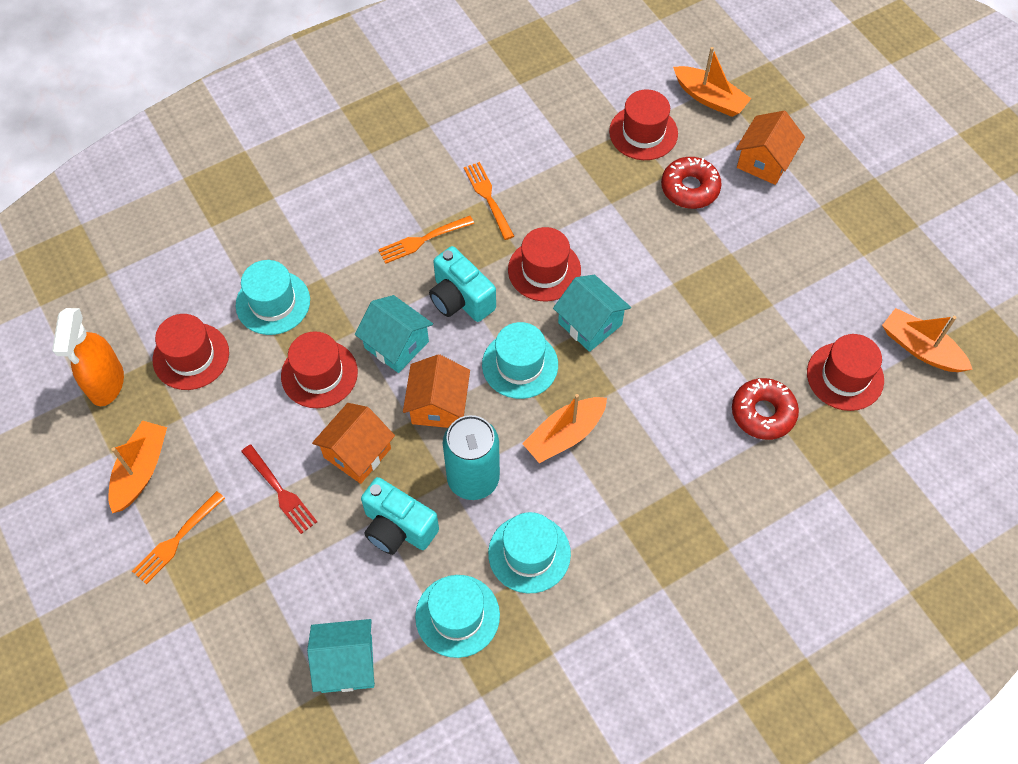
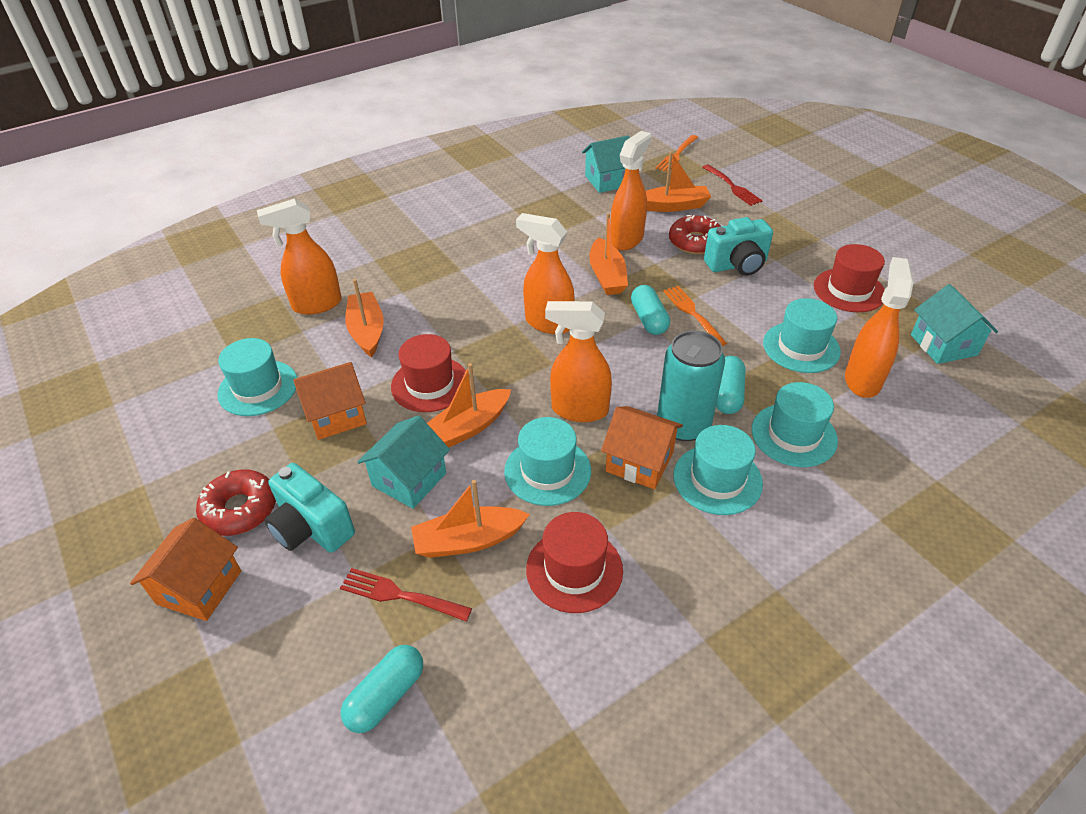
orange boat: 4 -> 5
orange fork: 3 -> 2
orange spray bottle: 1 -> 5
red fork: 1 -> 2
red hat: 5 -> 3
turquoise capsule: 0 -> 3
turquoise hat: 4 -> 5

